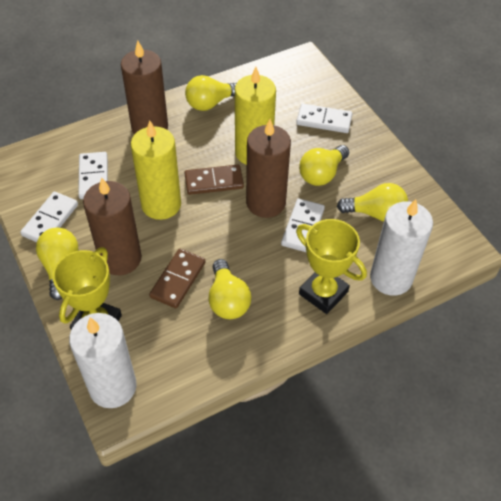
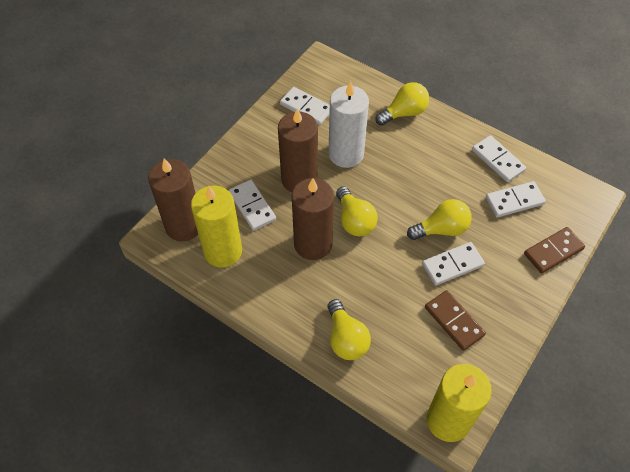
white candle: 2 -> 1
white domino: 4 -> 5
yellow light bulb: 5 -> 4
yellow trophy: 2 -> 0

